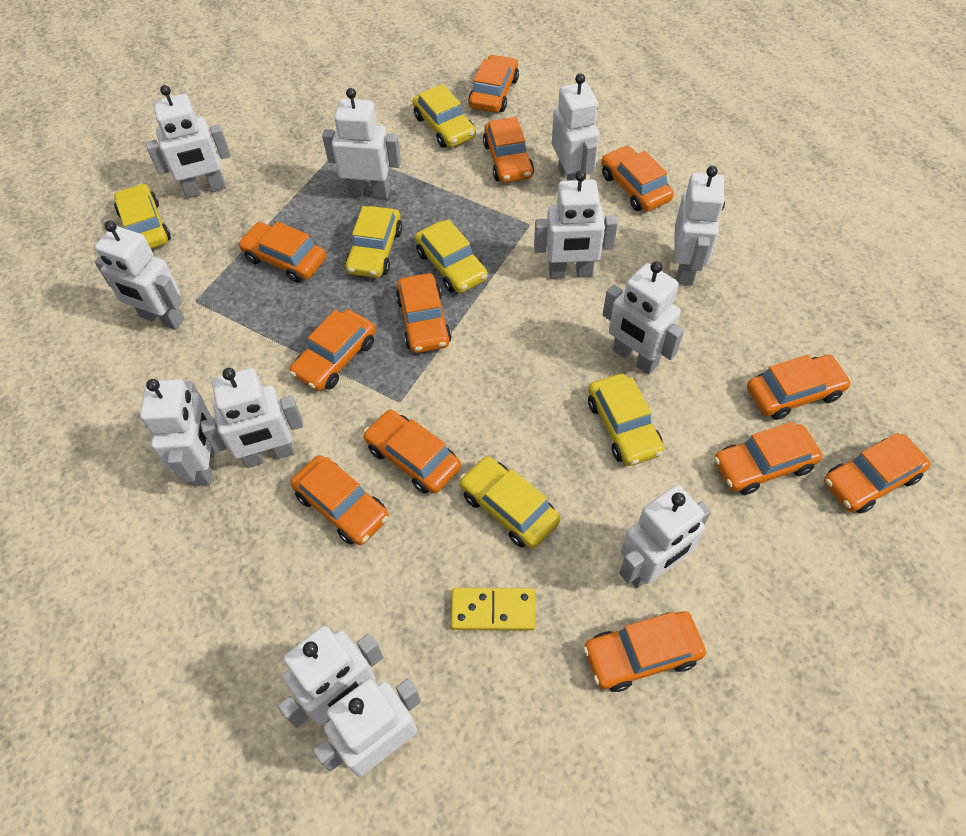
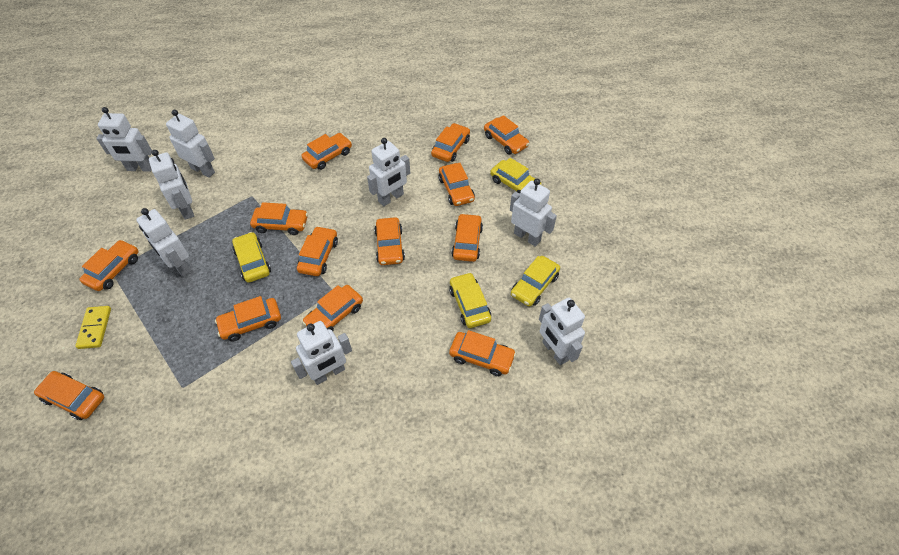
orange car: 12 -> 13
white robot: 12 -> 8
yellow car: 6 -> 4

